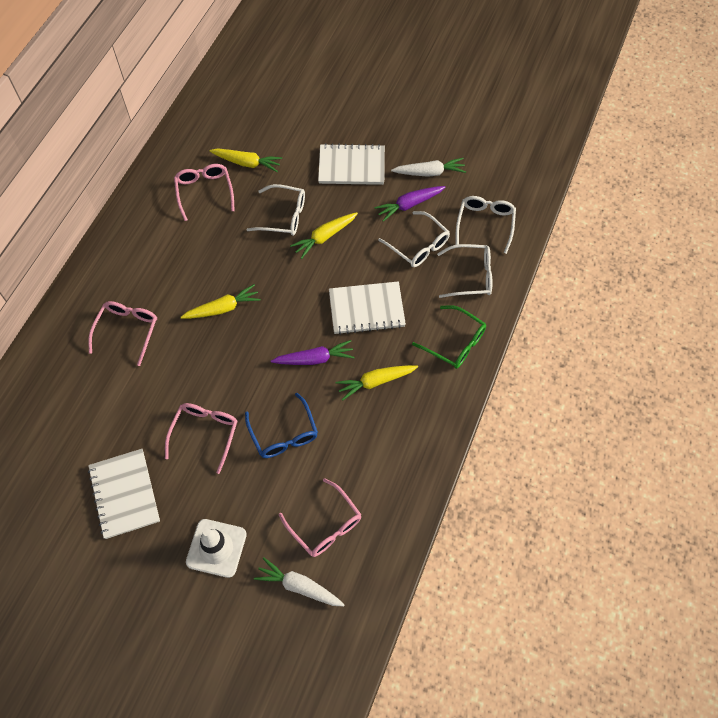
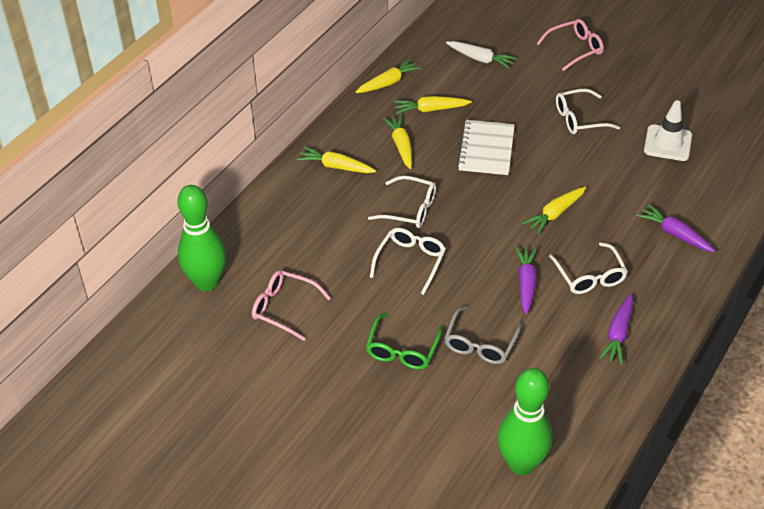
blue glasses: 1 -> 0
green bowling pin: 0 -> 2
grey glasses: 0 -> 1
pink glasses: 4 -> 2
purple carrot: 2 -> 3
white carrot: 2 -> 1
white notebook: 3 -> 1
yellow carrot: 4 -> 5

